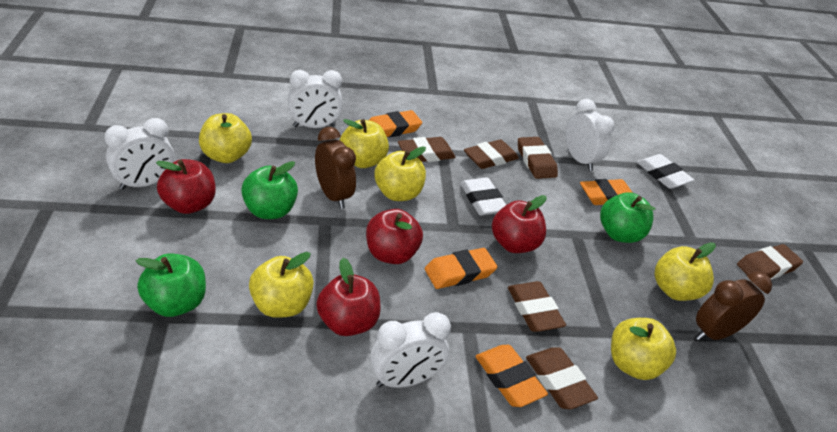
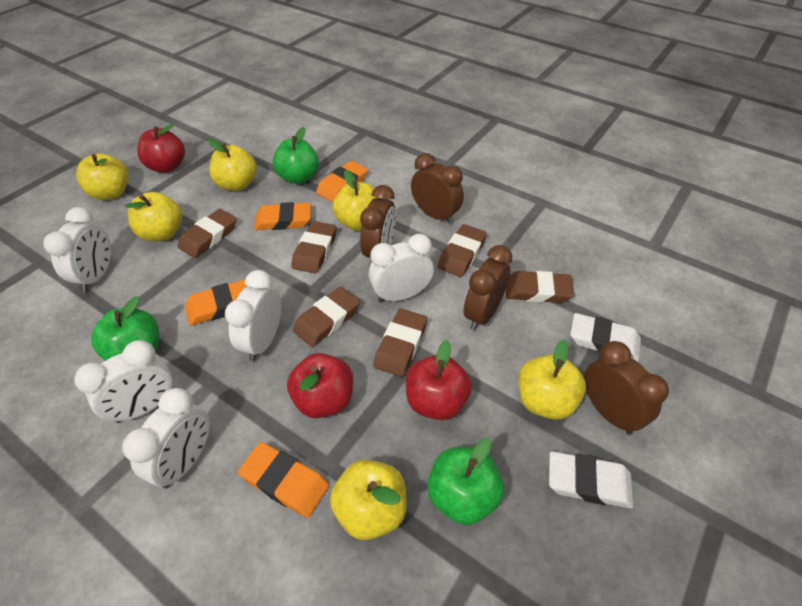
brown clock: 2 -> 4
red apple: 4 -> 3
white clock: 4 -> 5

